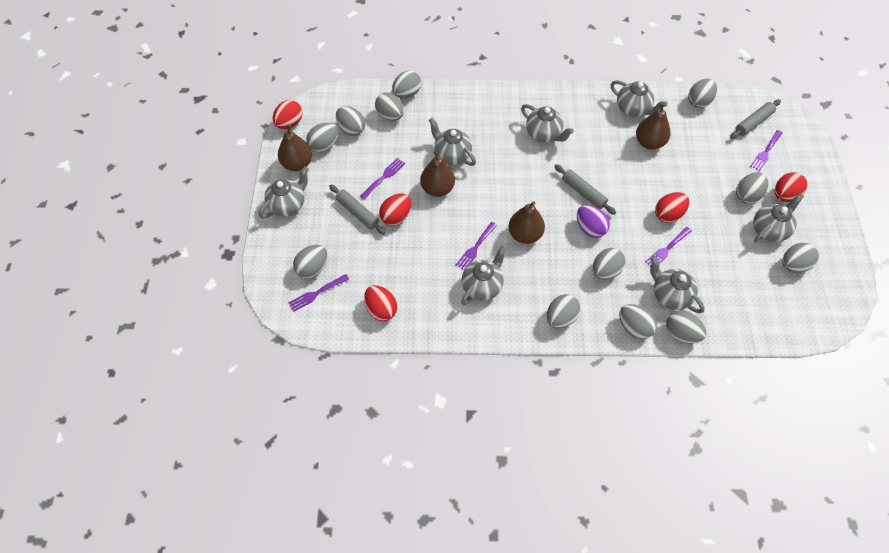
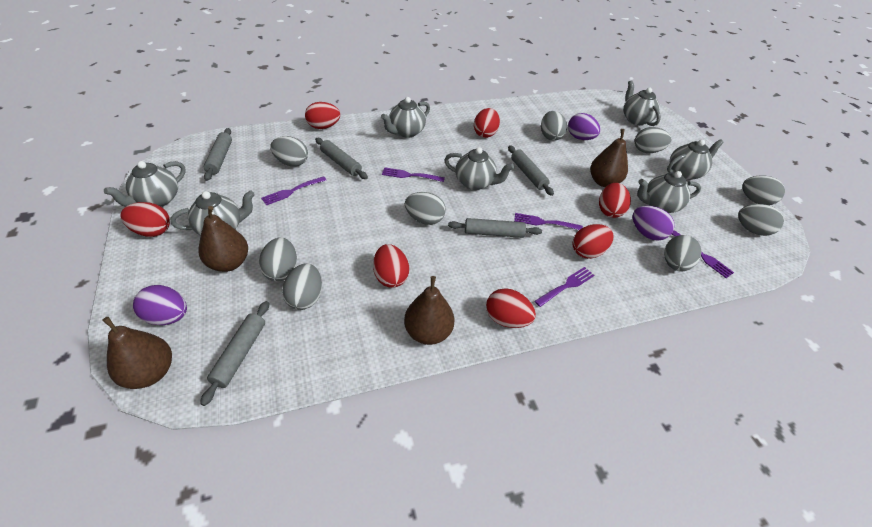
grey egg: 12 -> 9
grey rolling pin: 3 -> 5
purple egg: 1 -> 3
red egg: 5 -> 7

